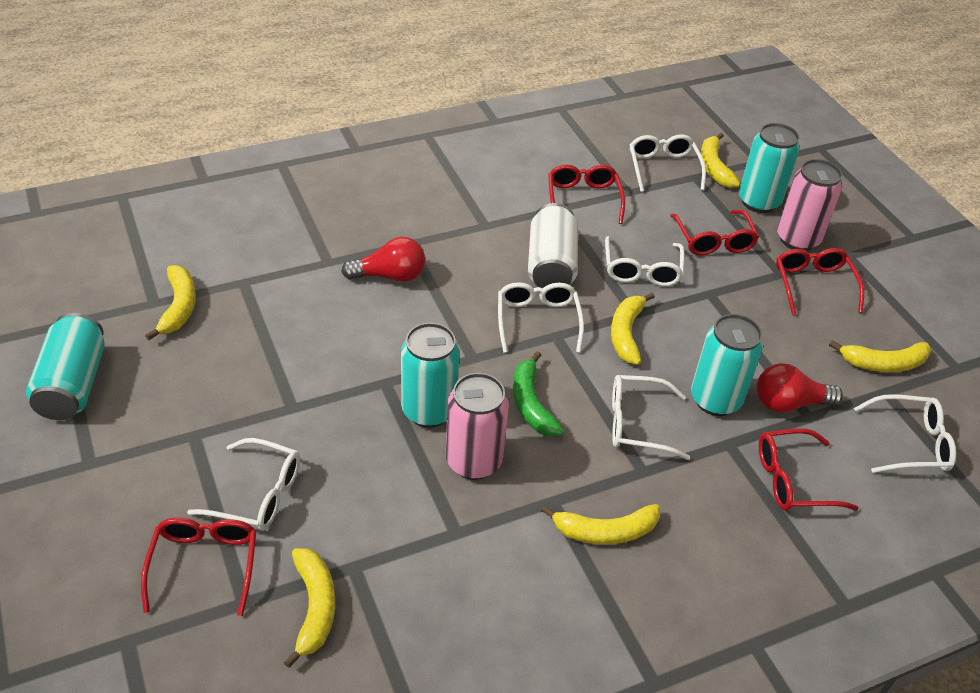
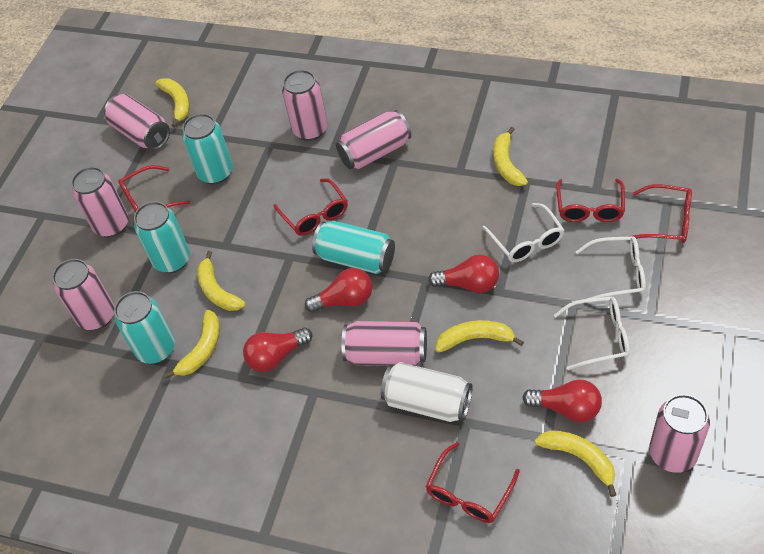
green banana: 1 -> 0
pink can: 2 -> 7
red light bulb: 2 -> 4
white glasses: 6 -> 3

